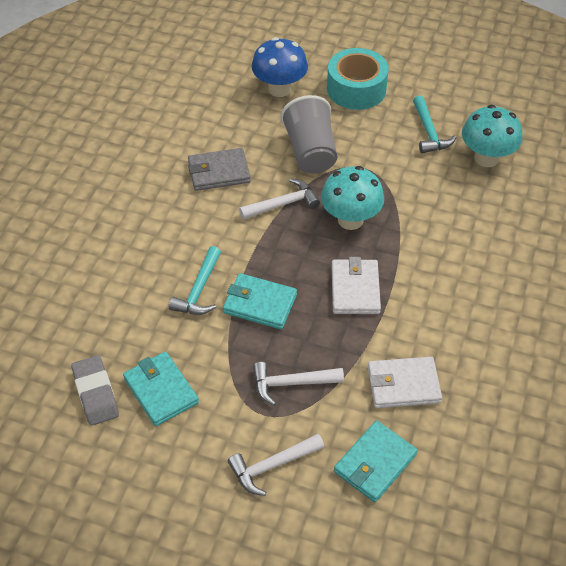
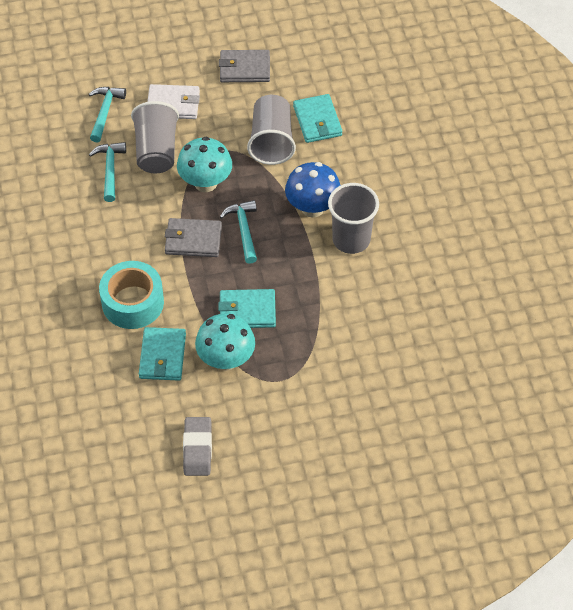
grey cup: 1 -> 3
grey wallet: 1 -> 2
turquoise hammer: 2 -> 3
white hammer: 3 -> 0
white wallet: 2 -> 1

